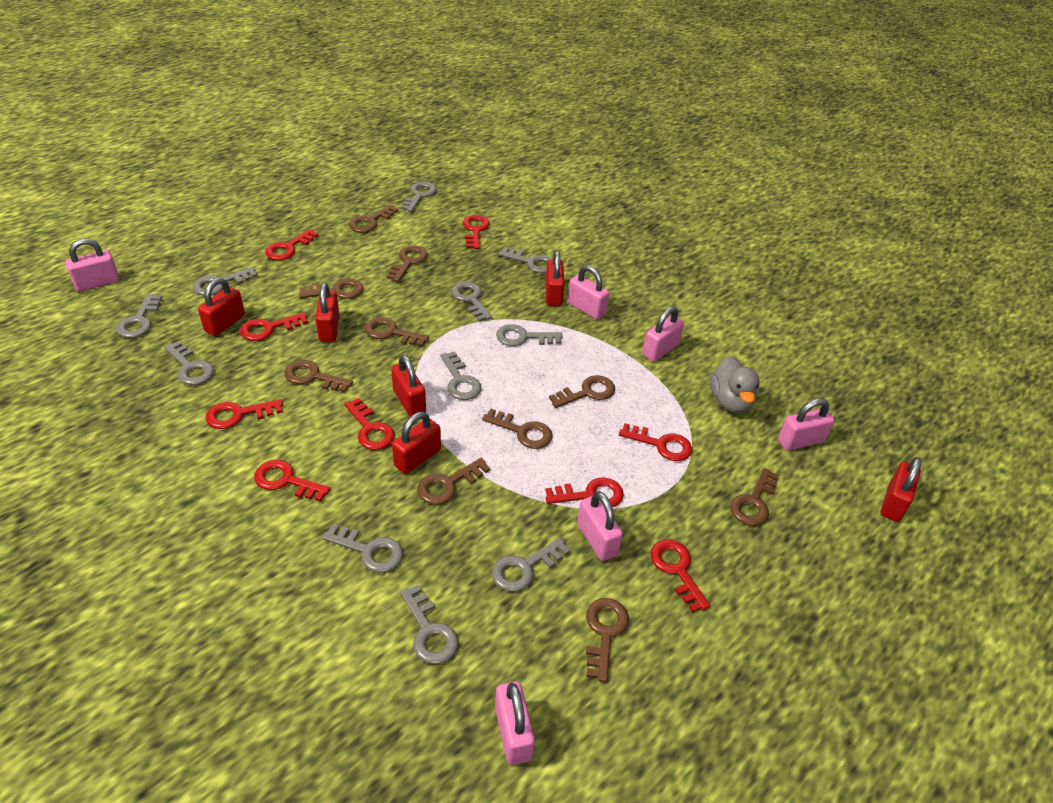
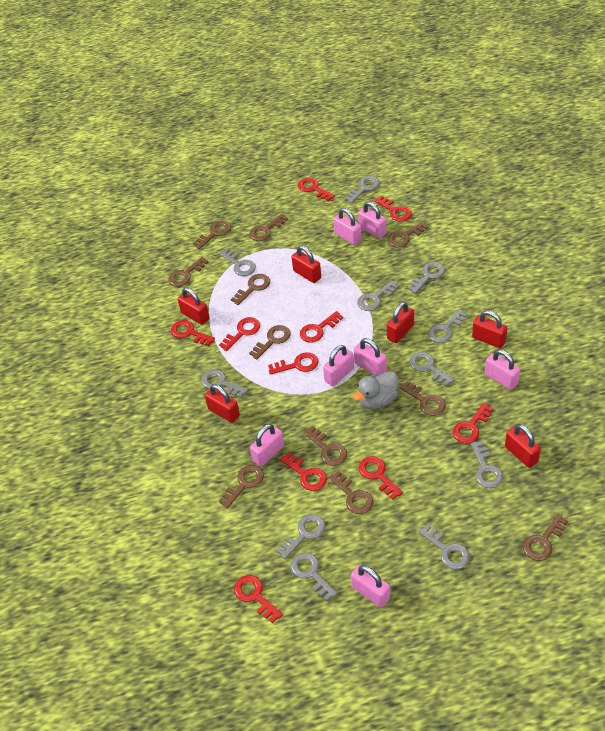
brown key: 10 -> 11
pink padlock: 6 -> 7
red key: 9 -> 10

